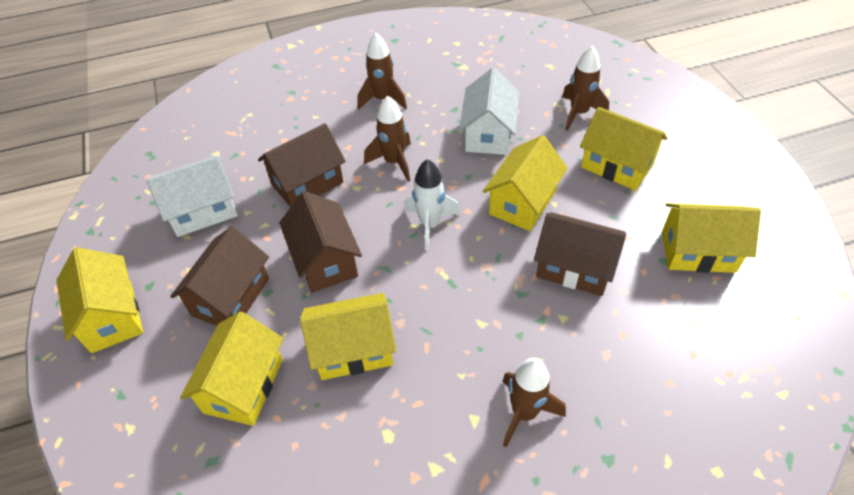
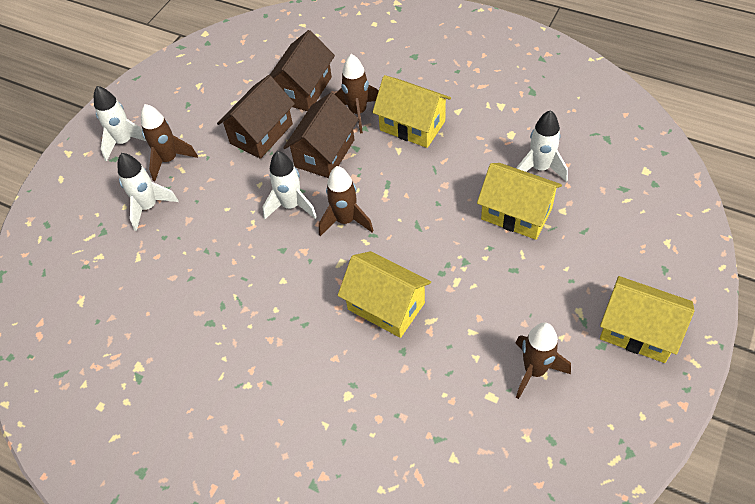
brown house: 4 -> 3
white house: 2 -> 0
white rocket: 1 -> 4
yellow house: 6 -> 4

